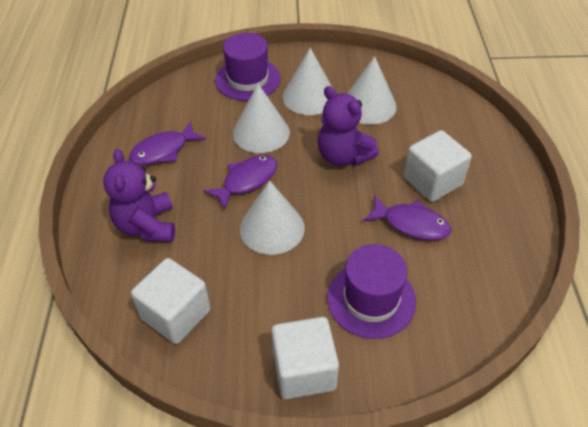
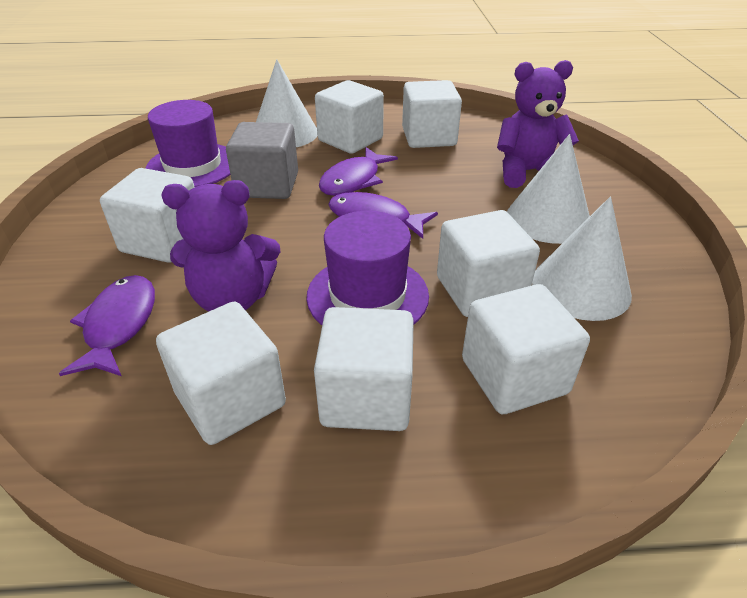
grey cube: 0 -> 1
white cone: 4 -> 3
white cube: 3 -> 7

